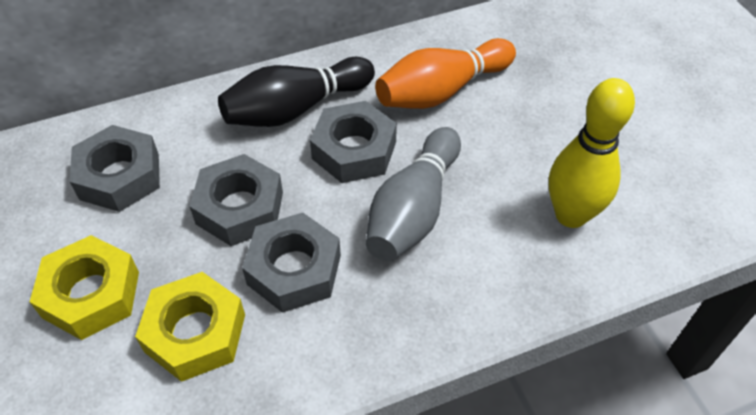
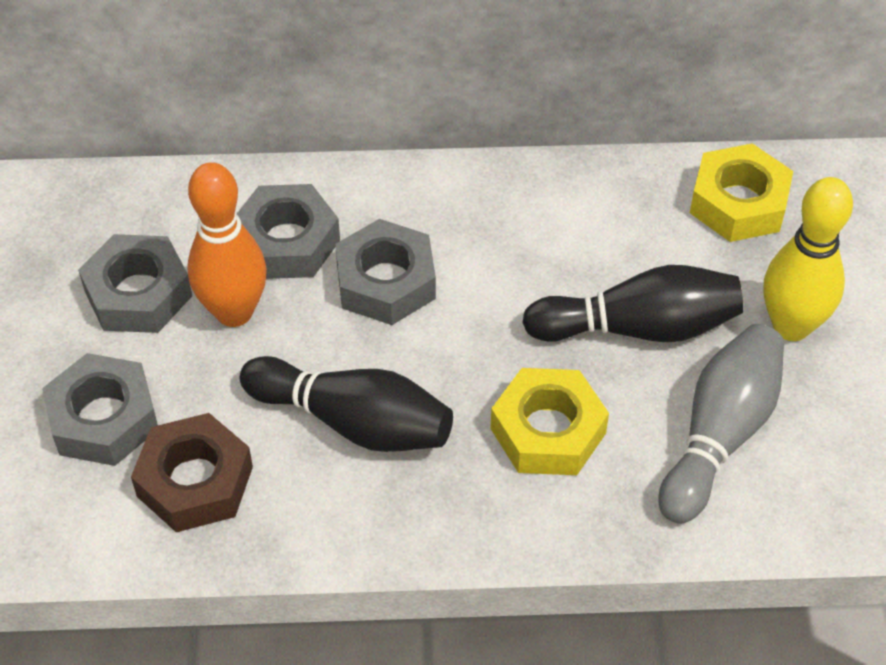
black bowling pin: 1 -> 2
brown nut: 0 -> 1

